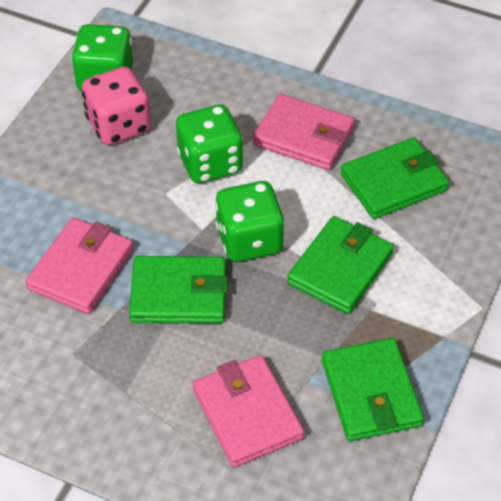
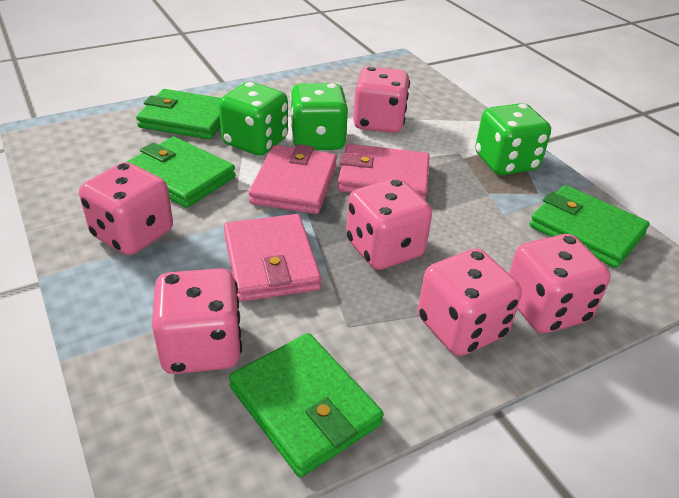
pink dice: 1 -> 6

